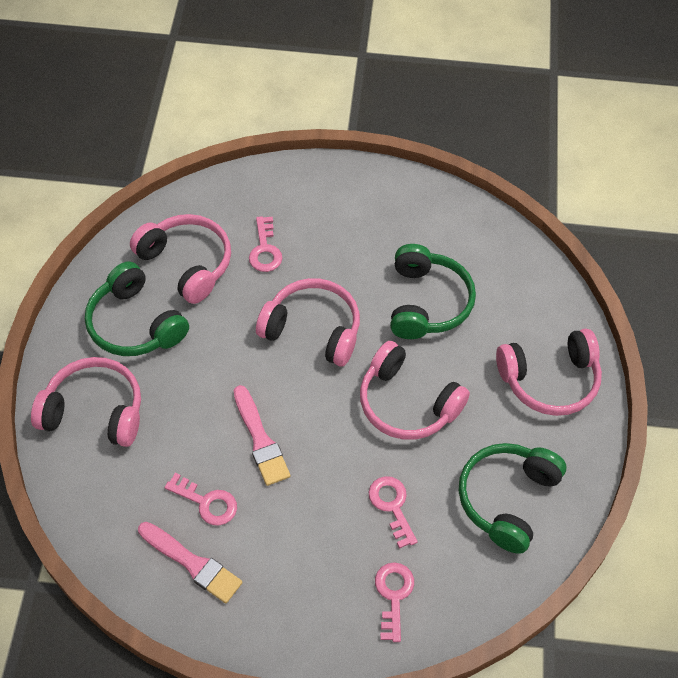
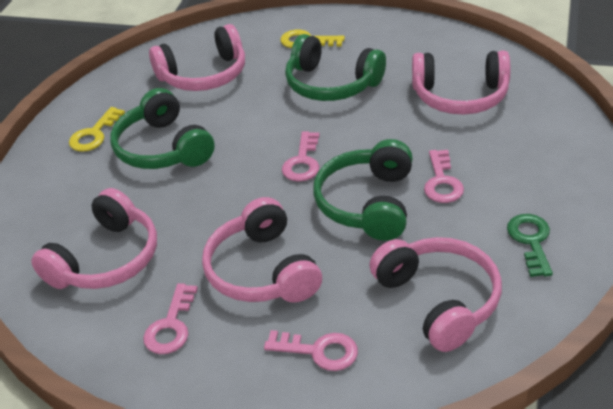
green key: 0 -> 1
pink brush: 2 -> 0
yellow key: 0 -> 2

